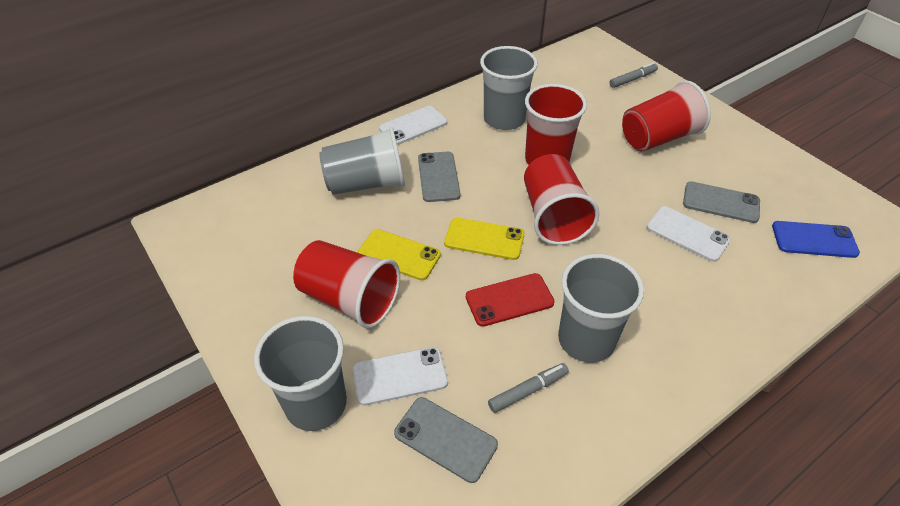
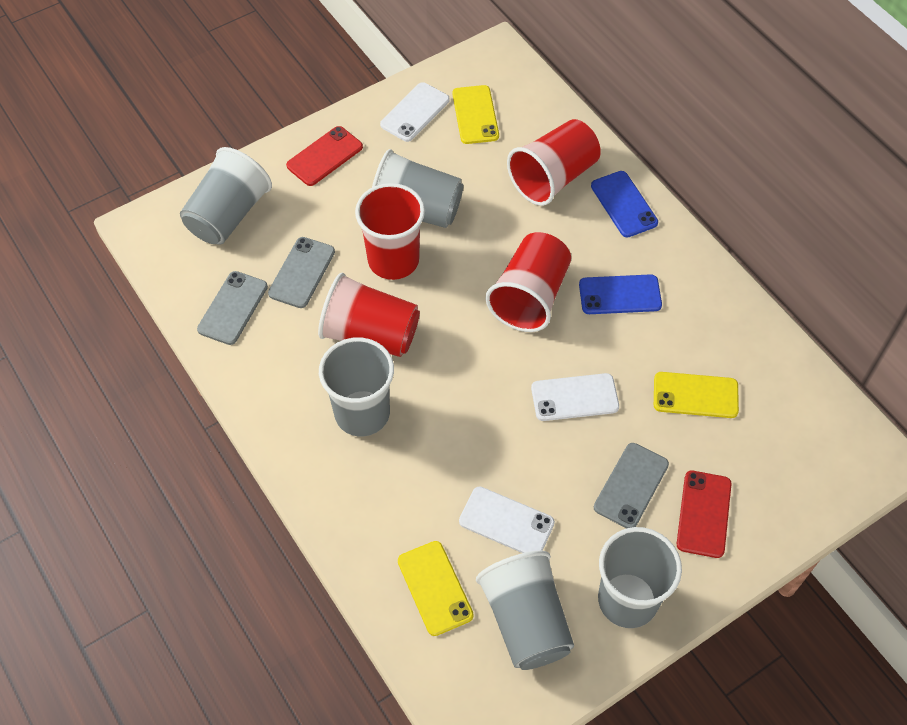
blue phone: 1 -> 2
grey cup: 4 -> 5
grey marker: 2 -> 0
red phone: 1 -> 2
yellow phone: 2 -> 3

